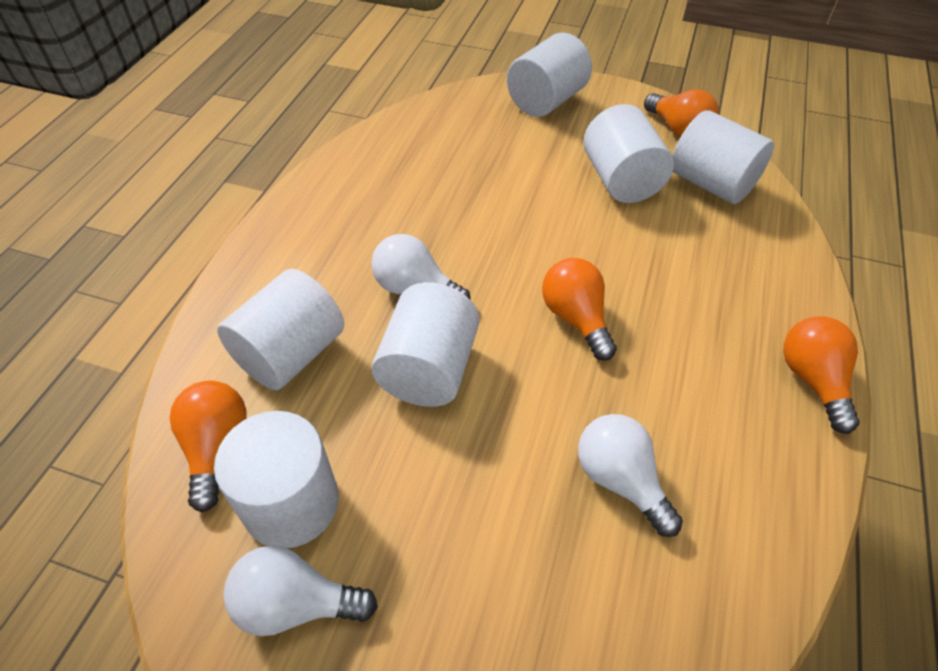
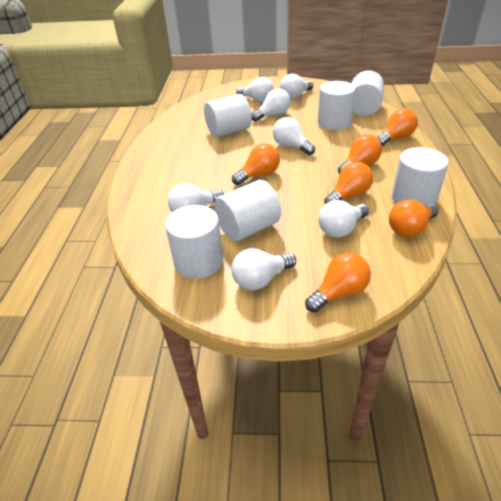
orange light bulb: 4 -> 6
white light bulb: 3 -> 7

